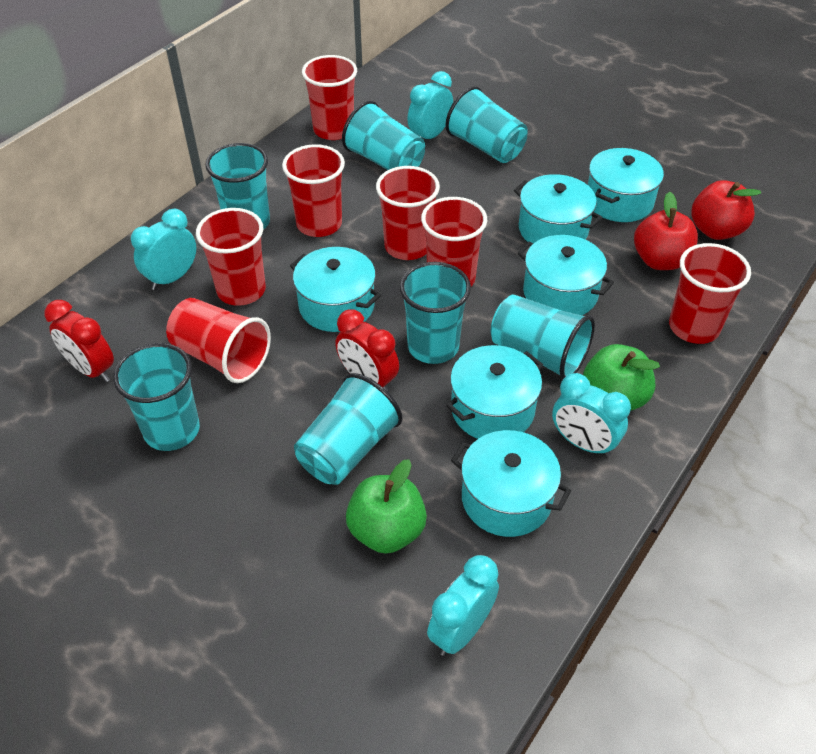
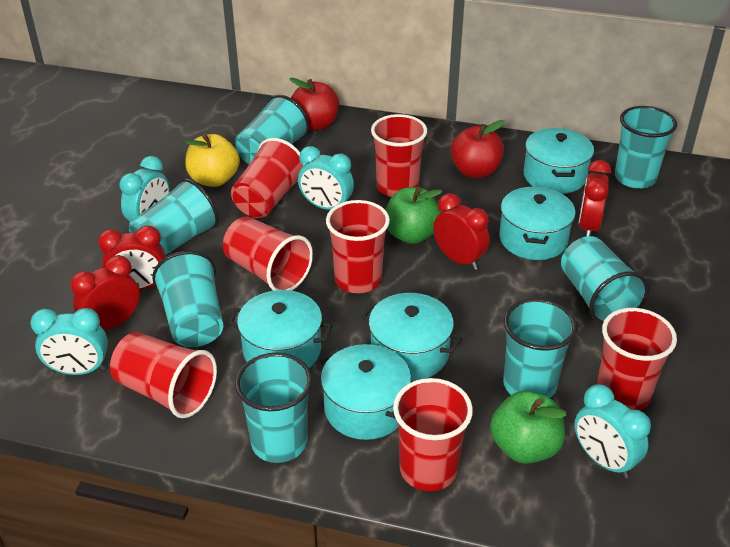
red clock: 2 -> 4
turquoise pot: 6 -> 5
yellow apple: 0 -> 1

